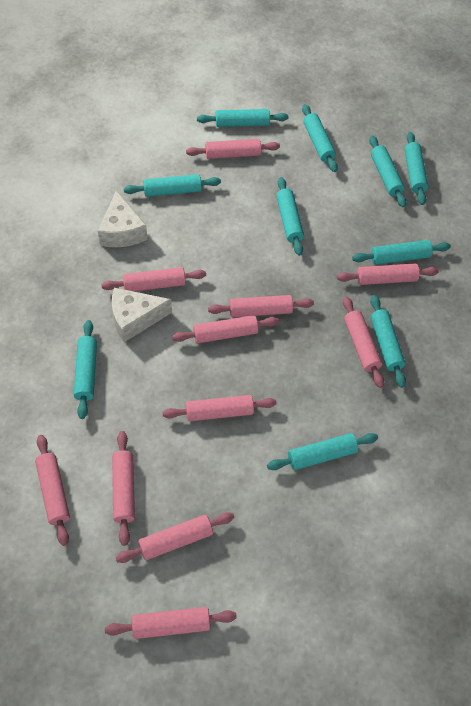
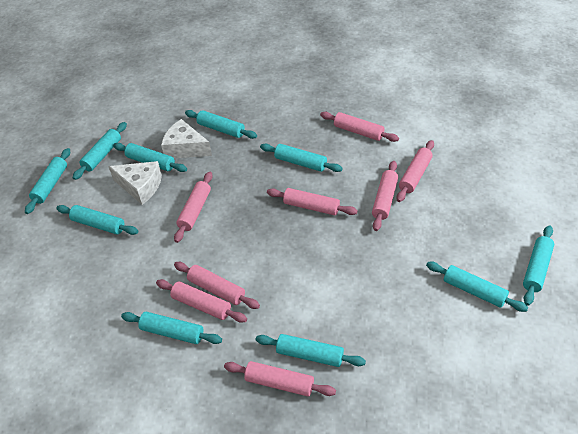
pink rolling pin: 11 -> 8

